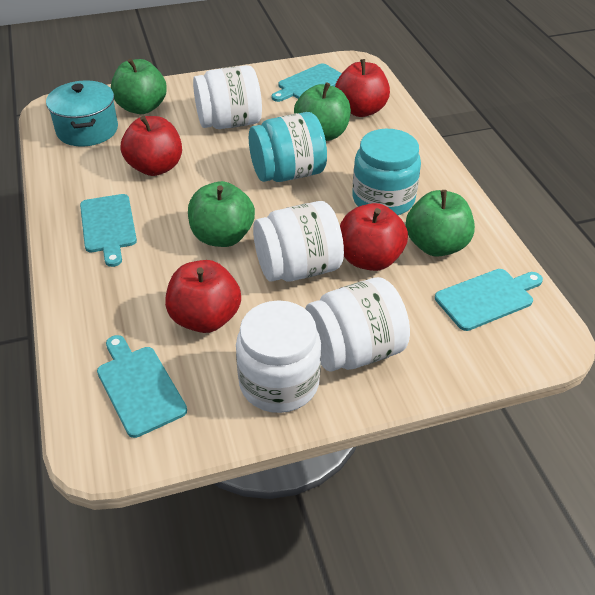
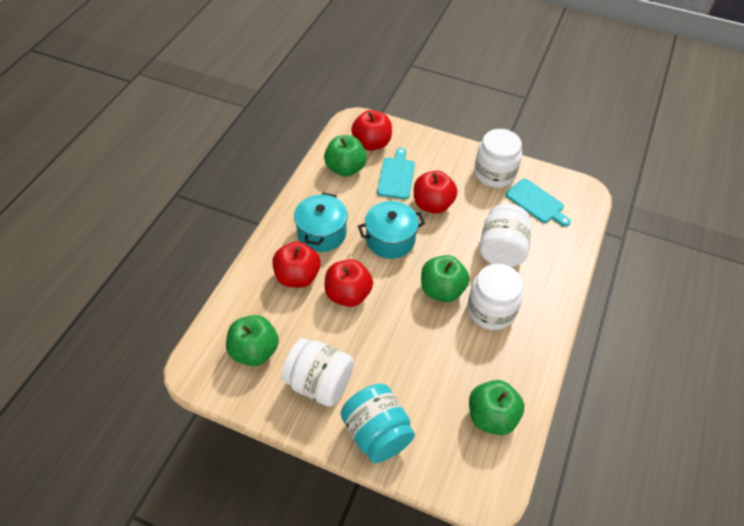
turquoise cutting board: 4 -> 2
turquoise jar: 2 -> 1
turquoise pot: 1 -> 2

